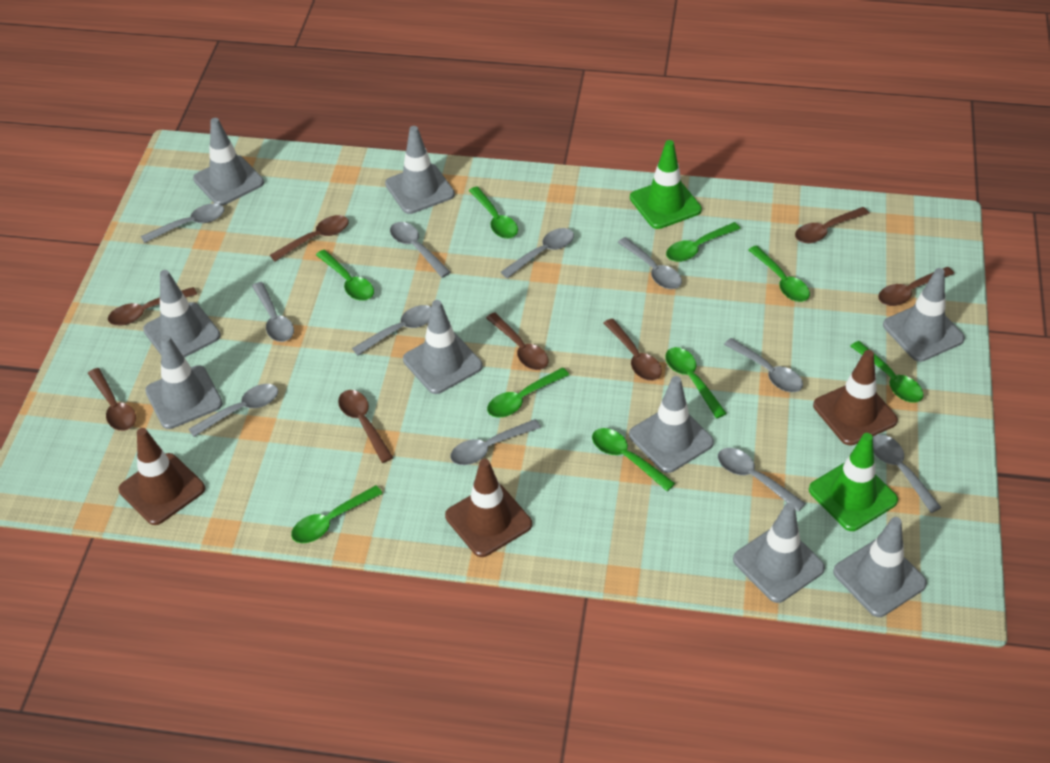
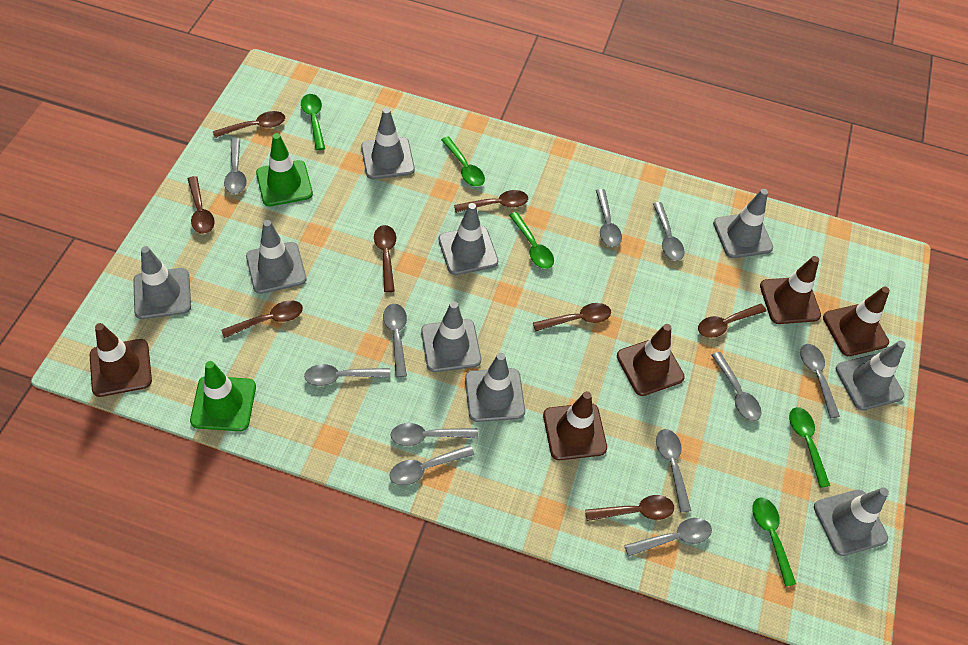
brown traffic cone: 3 -> 5
green spoon: 9 -> 5

